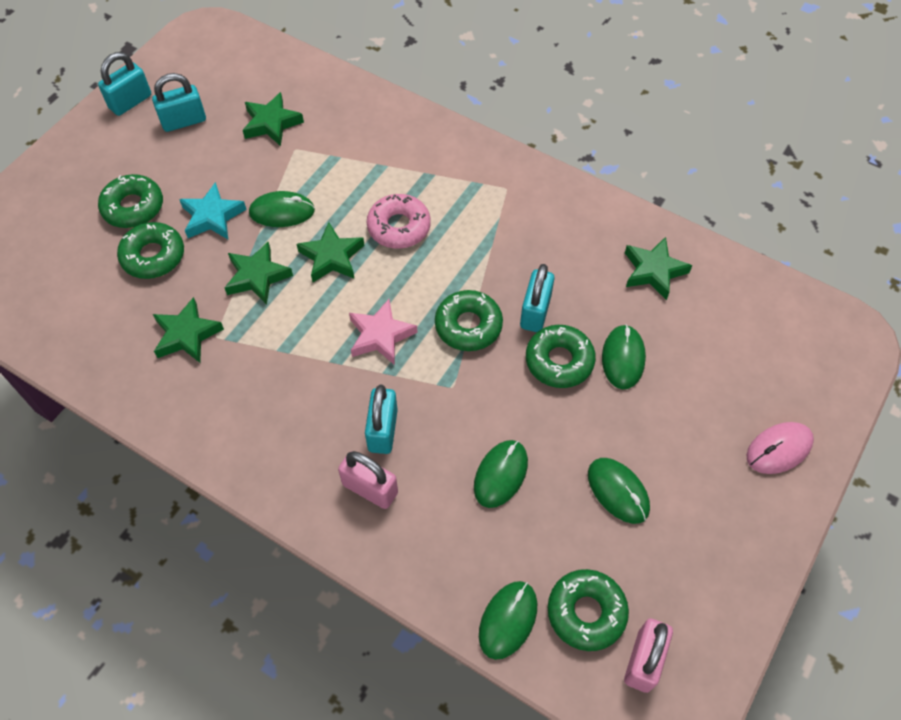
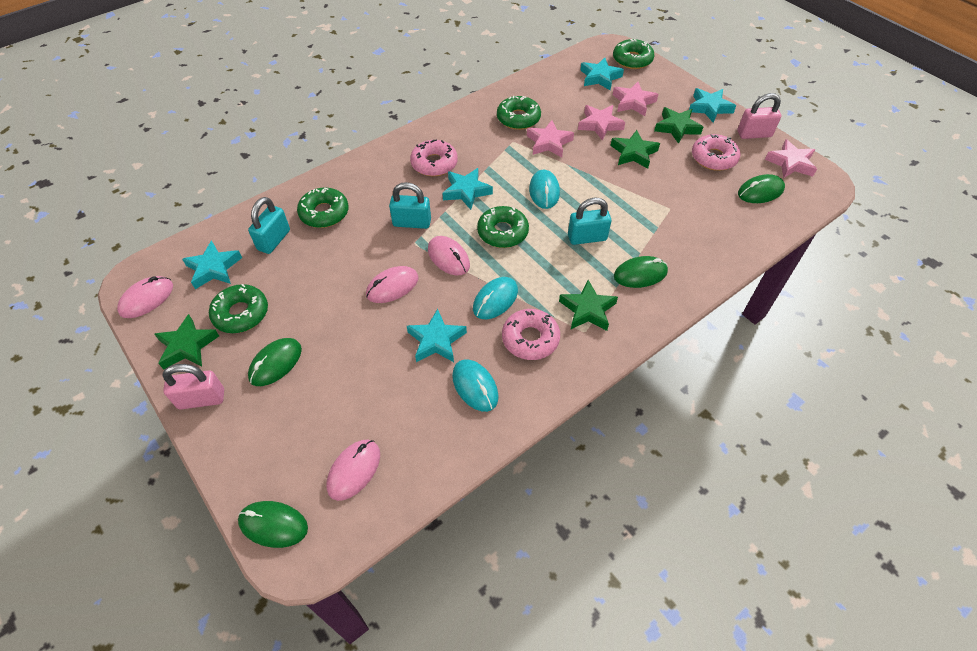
green mouse: 5 -> 4
green star: 5 -> 4
pink donut: 1 -> 3
pink mouse: 1 -> 4
pink star: 1 -> 4
turquoise mouse: 0 -> 3
turquoise padlock: 4 -> 3
turquoise star: 1 -> 5

